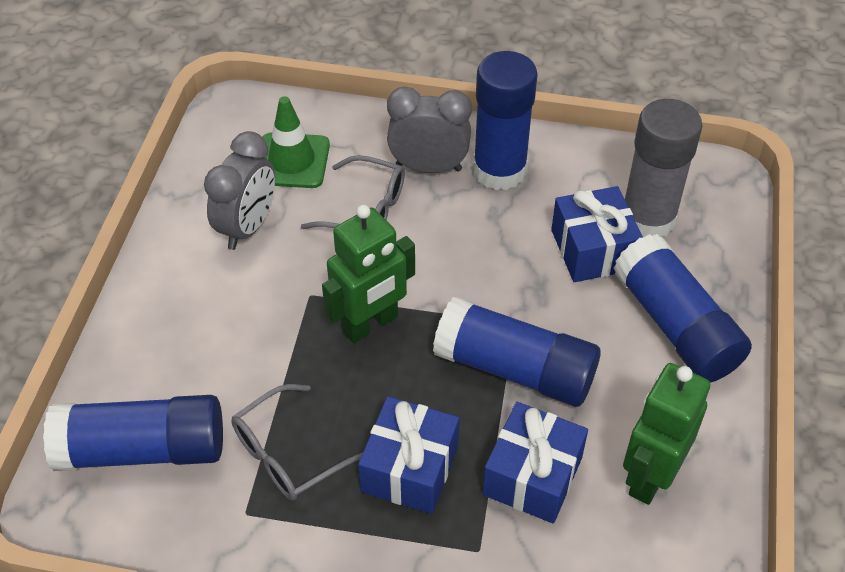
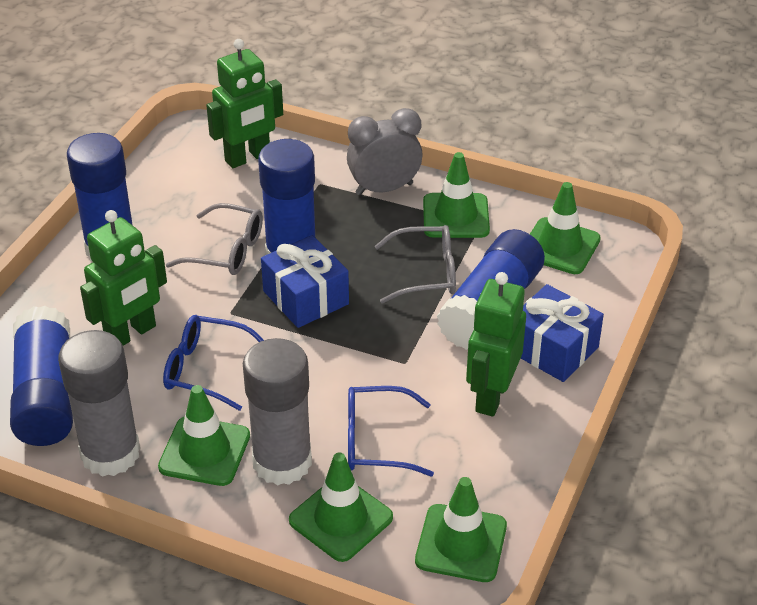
blue gift: 3 -> 2
blue glasses: 0 -> 2
green robot: 2 -> 3
green traffic cone: 1 -> 5
grey clock: 2 -> 1
grey glue stick: 1 -> 2

